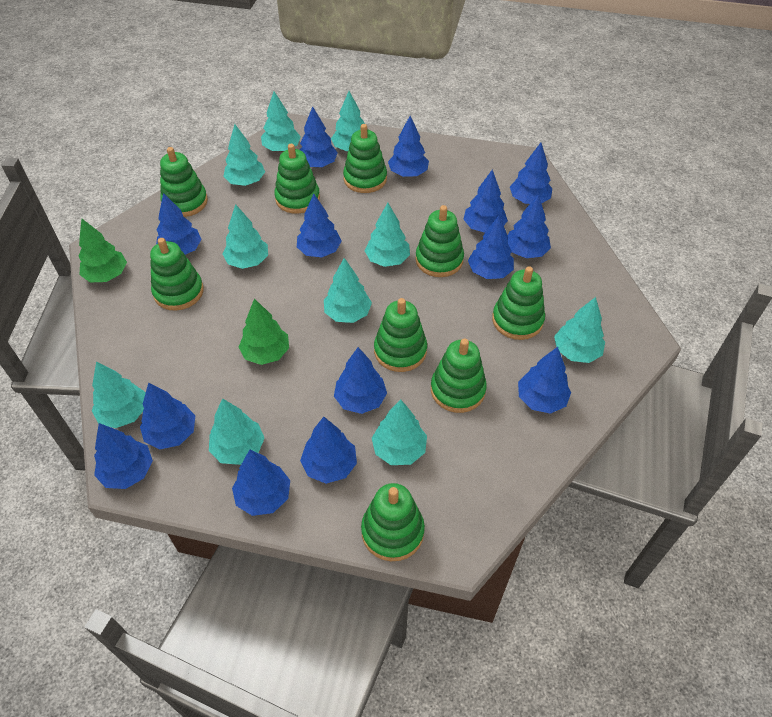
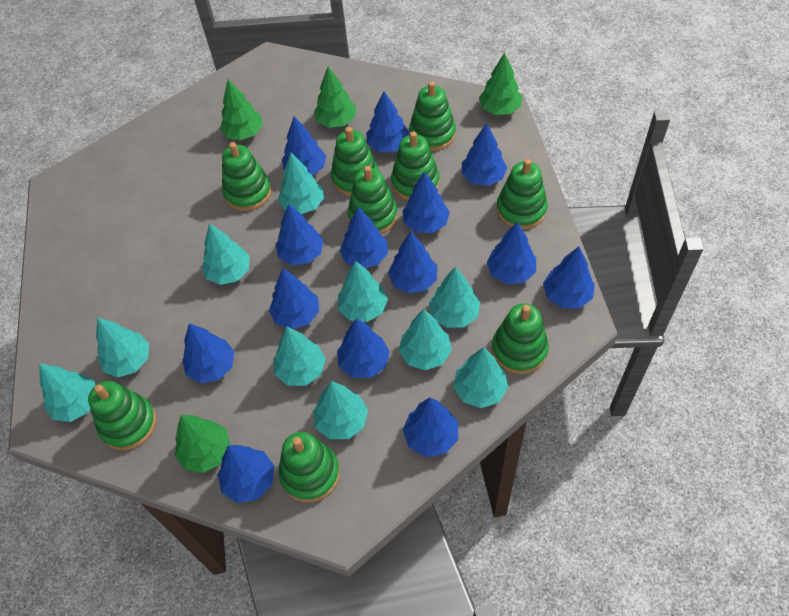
green tree: 2 -> 4

